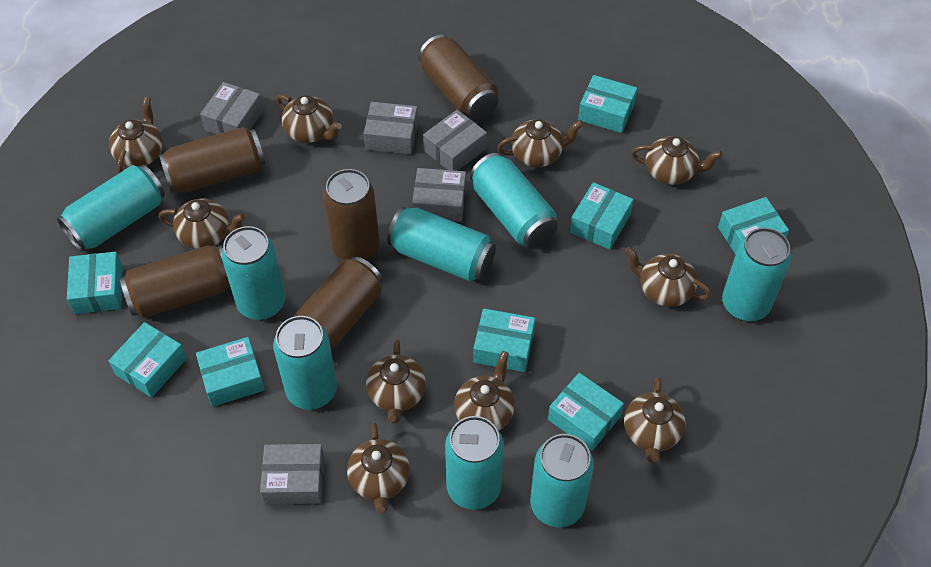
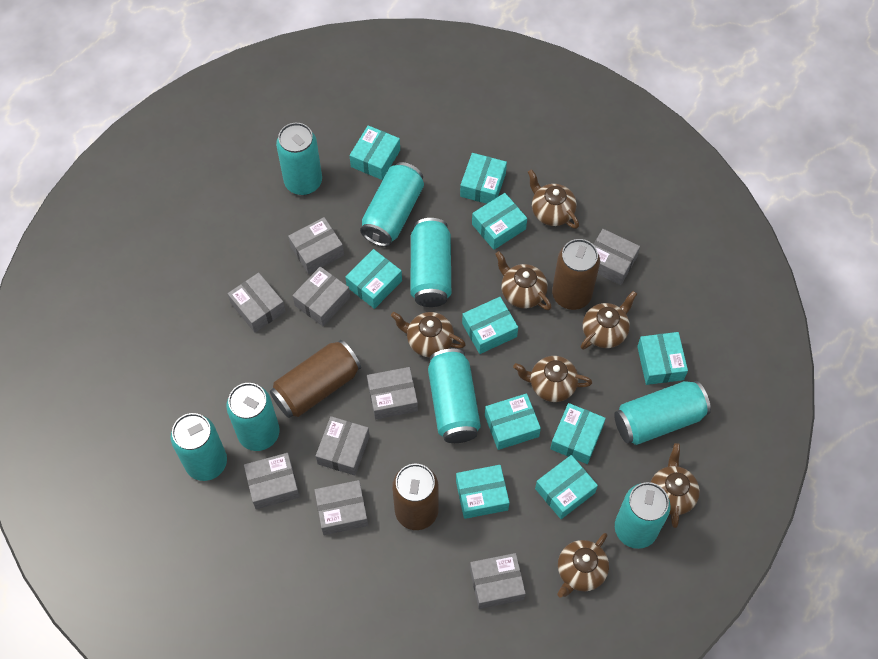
brown can: 5 -> 3
brown teapot: 10 -> 7
grey box: 5 -> 9
turquoise box: 8 -> 10

